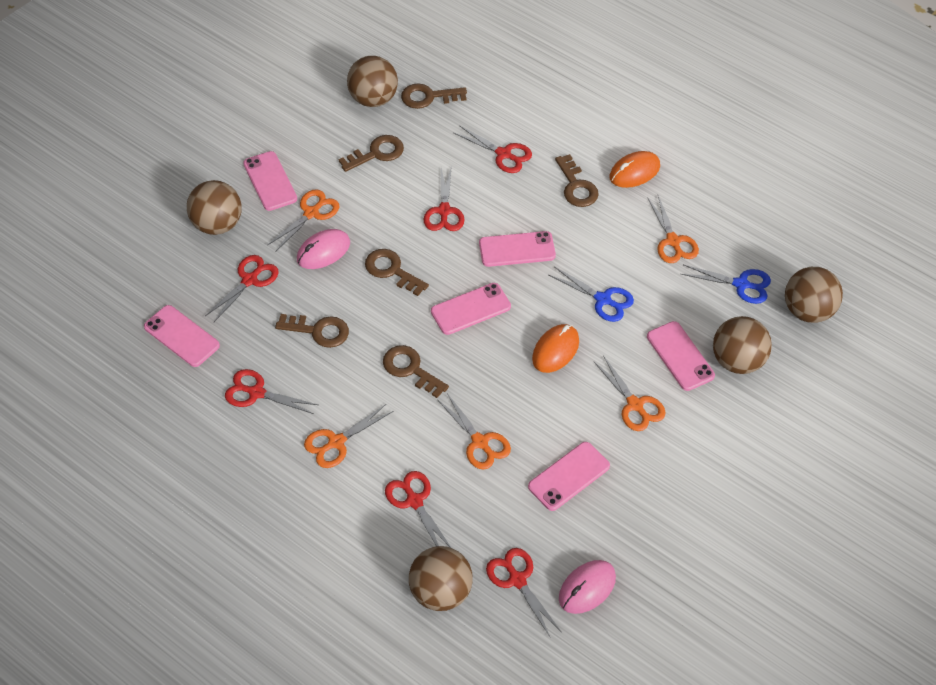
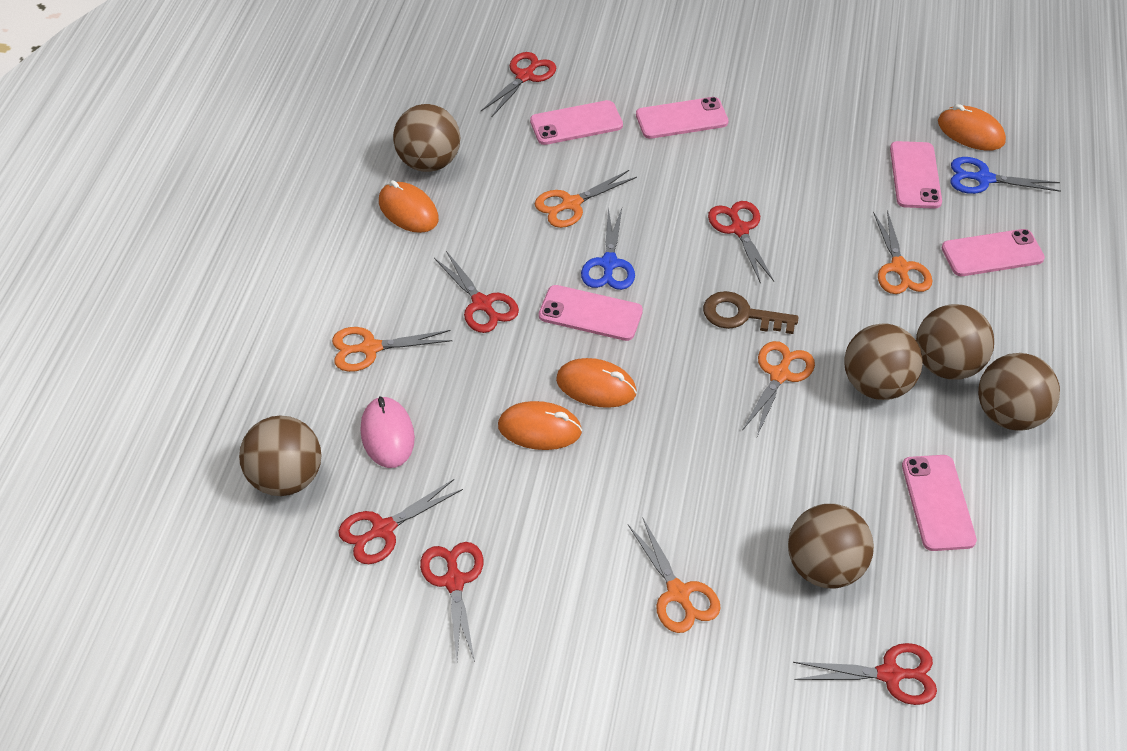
brown ball: 5 -> 6
brown key: 6 -> 1
orange mouse: 2 -> 4
pink mouse: 2 -> 1

